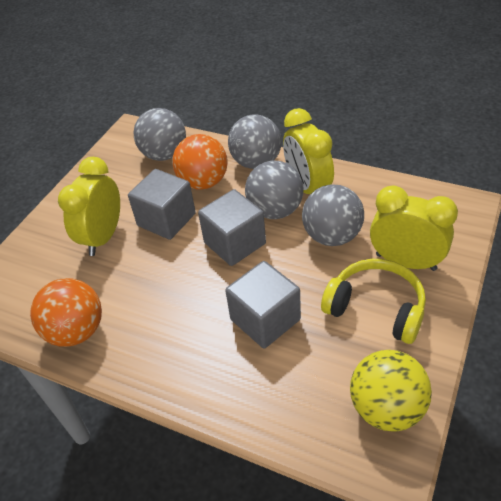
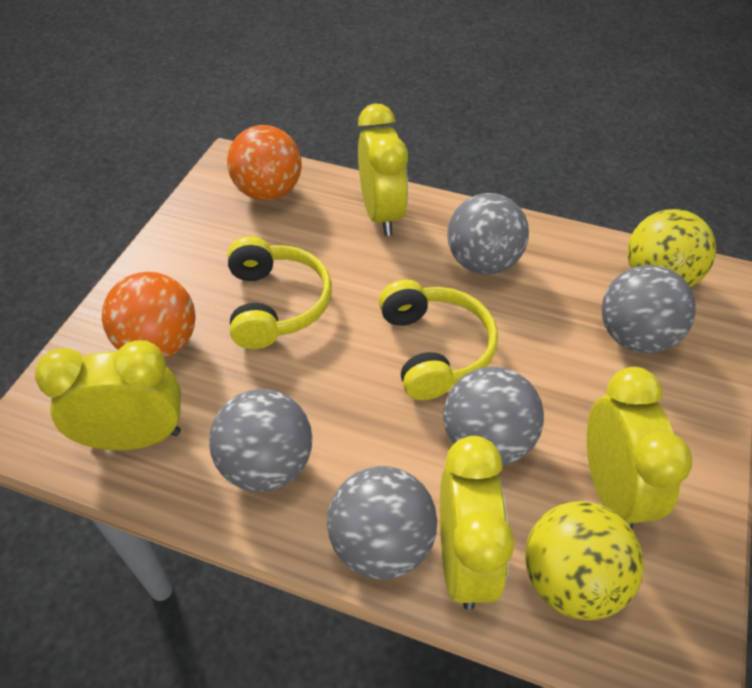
grey ball: 4 -> 5
grey cube: 3 -> 0
yellow ball: 1 -> 2
yellow clock: 3 -> 4
yellow headphones: 1 -> 2

